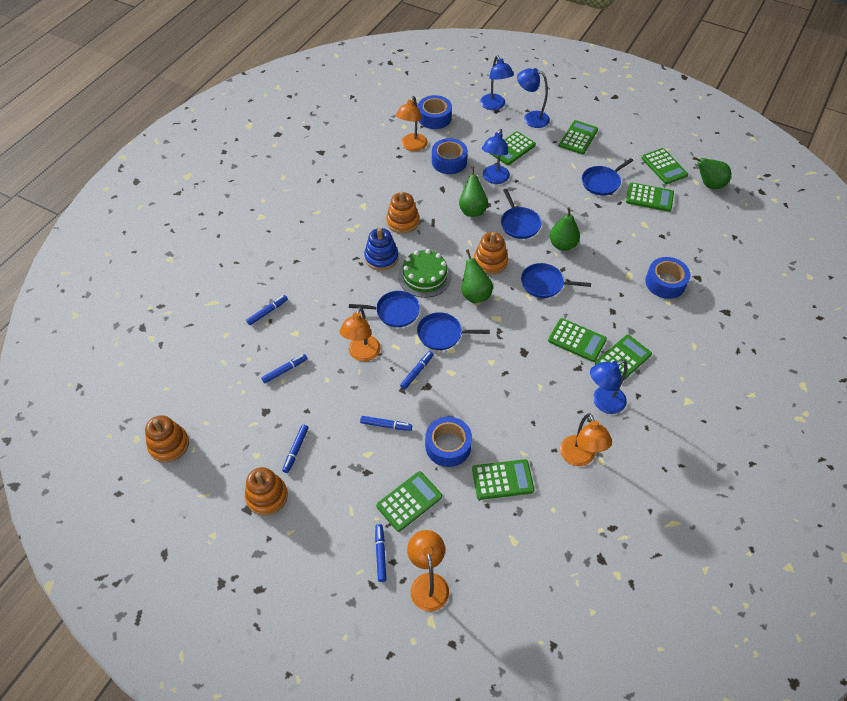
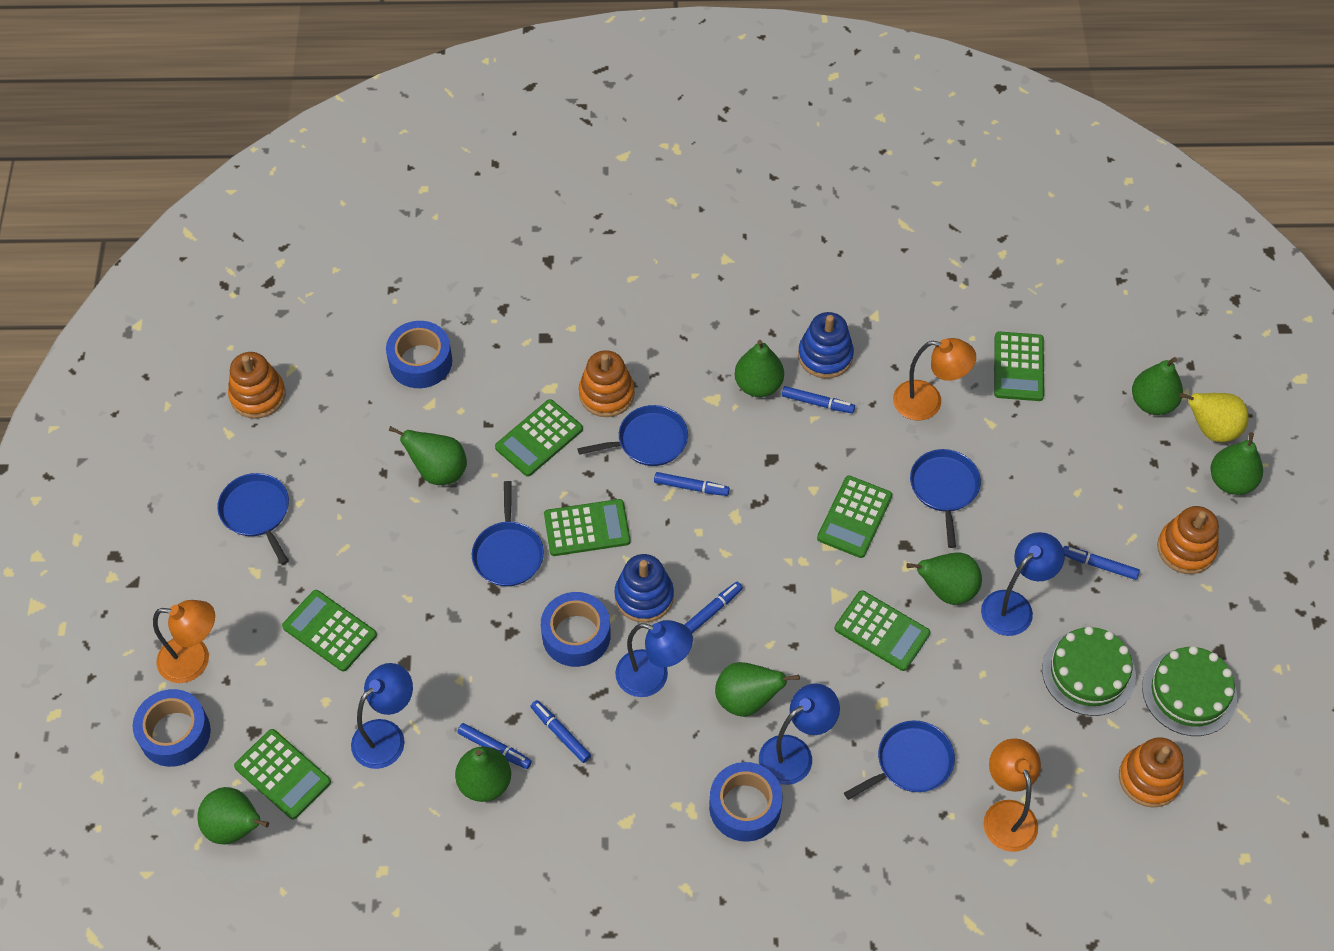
blue stacking toy: 1 -> 2
green cake: 1 -> 2
green calculator: 8 -> 7
green pear: 4 -> 8
orange lamp: 4 -> 3
yellow pear: 0 -> 1

